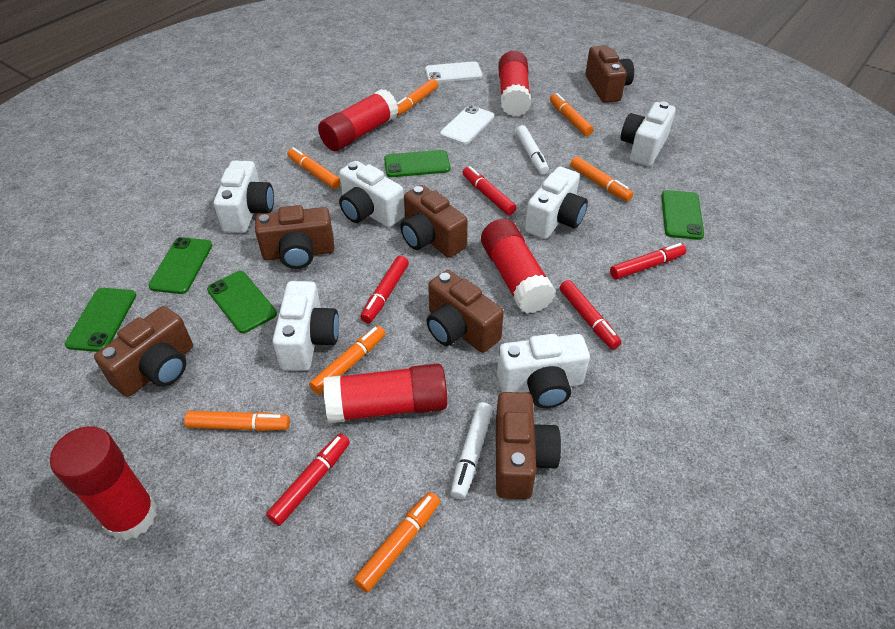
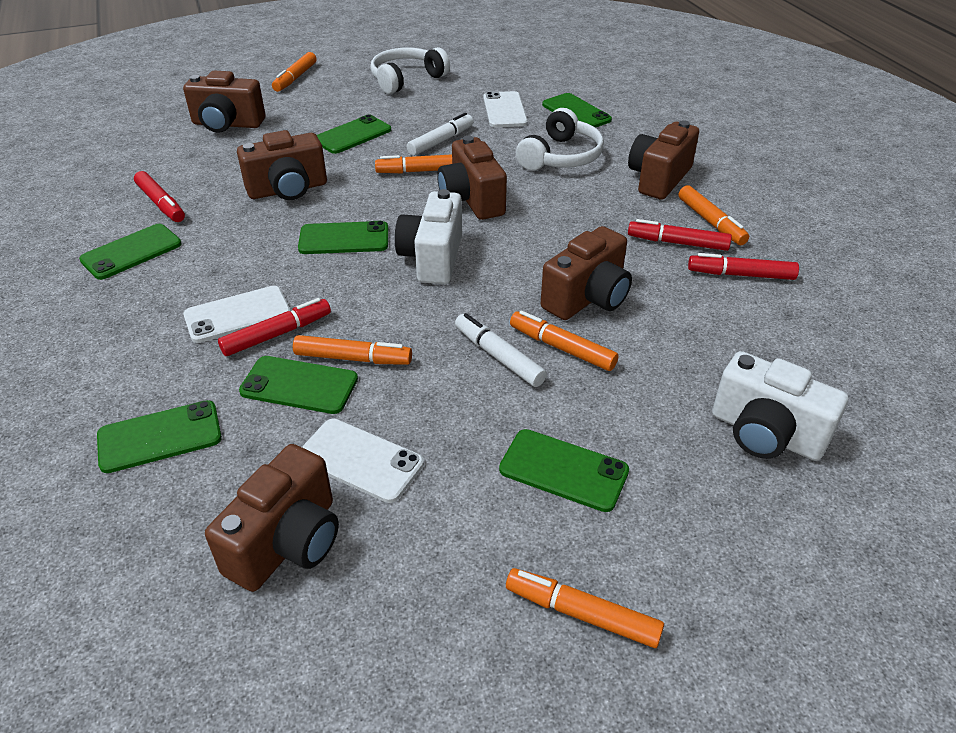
green phone: 5 -> 7
orange marker: 7 -> 6
red glue stick: 5 -> 0
red marker: 5 -> 4
white camera: 6 -> 2
white headphones: 0 -> 2
white phone: 2 -> 3

